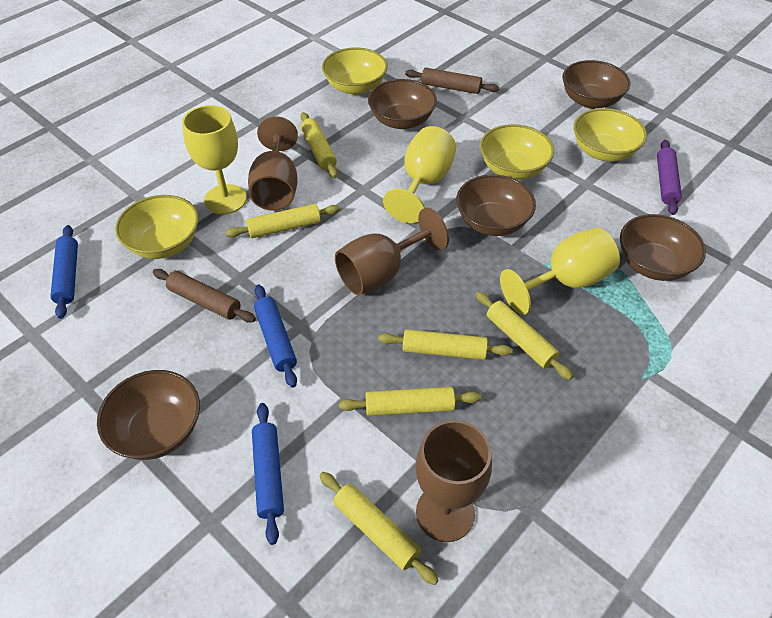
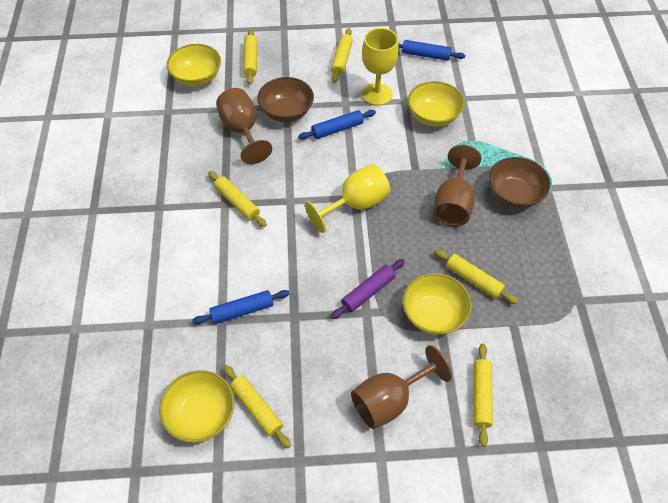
brown bowl: 5 -> 2
brown rolling pin: 2 -> 0
yellow goblet: 3 -> 2

